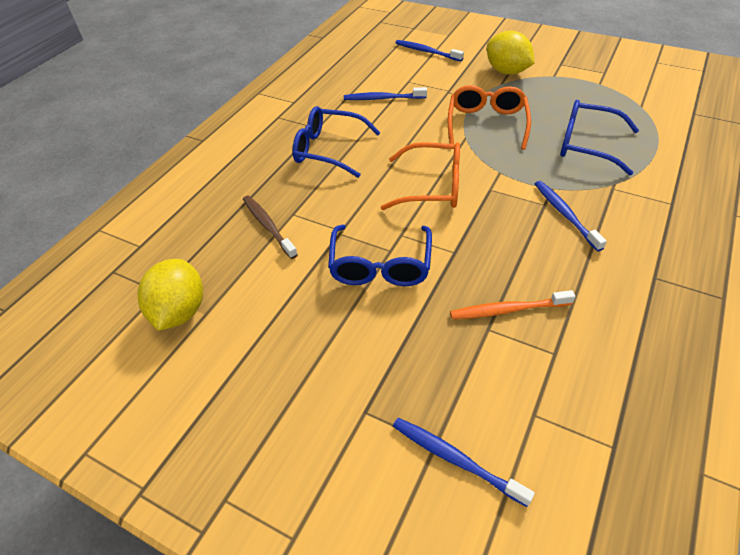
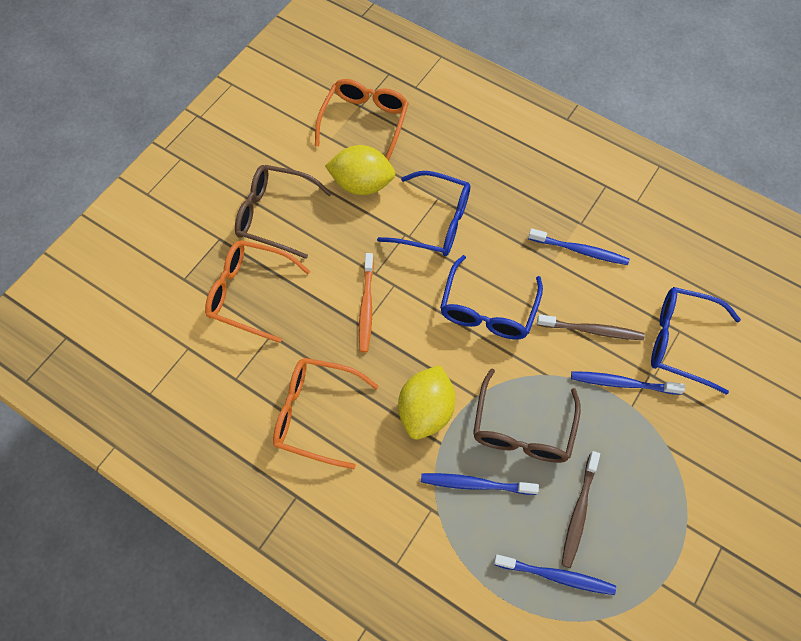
brown glasses: 0 -> 2
brown toothbrush: 1 -> 2
orange glasses: 2 -> 3

